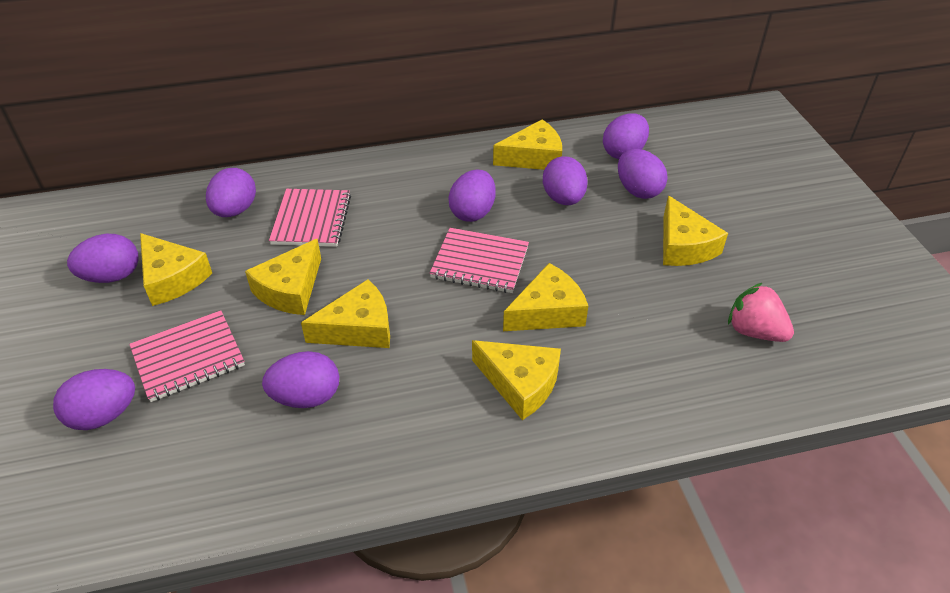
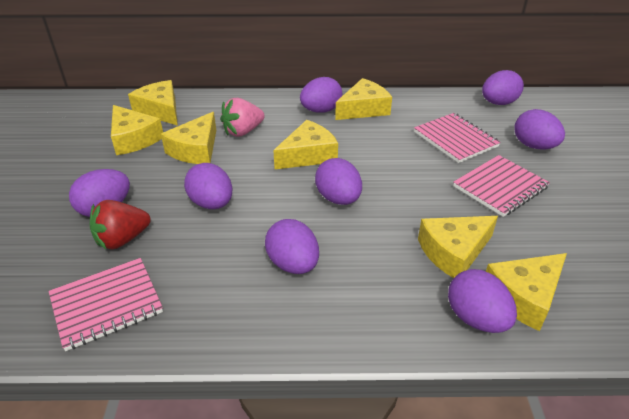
red strawberry: 0 -> 1

